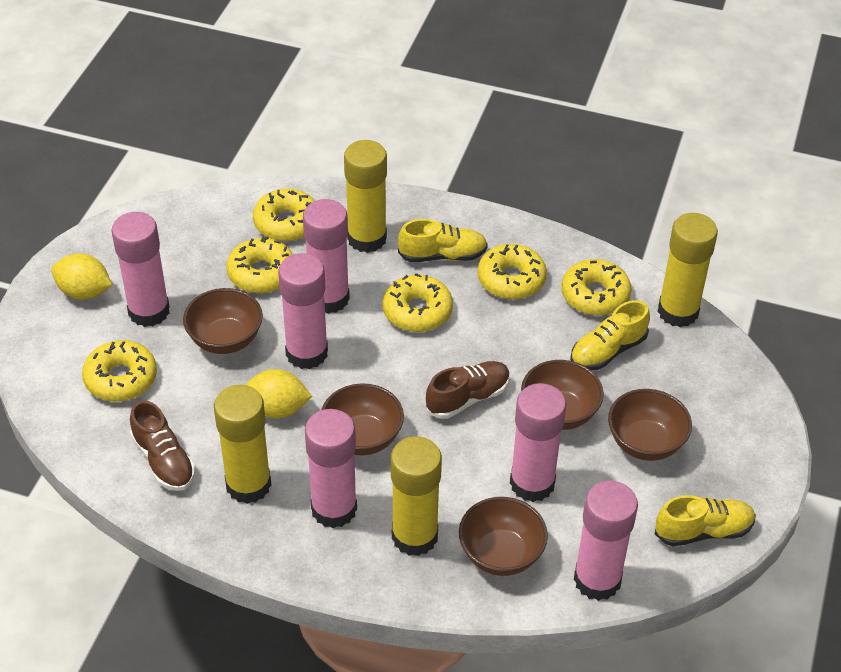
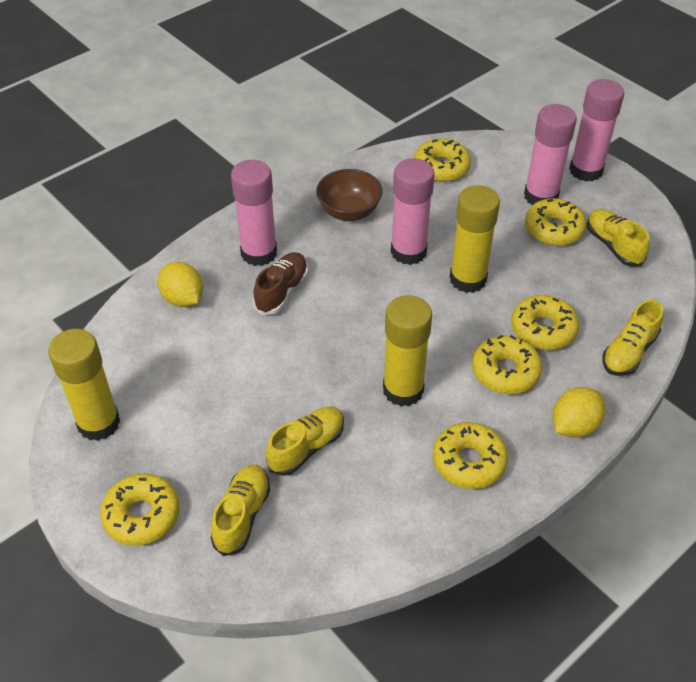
brown bowl: 5 -> 1
brown shoe: 2 -> 1
pink glue stick: 6 -> 4
yellow glue stick: 4 -> 3
yellow shoe: 3 -> 4

